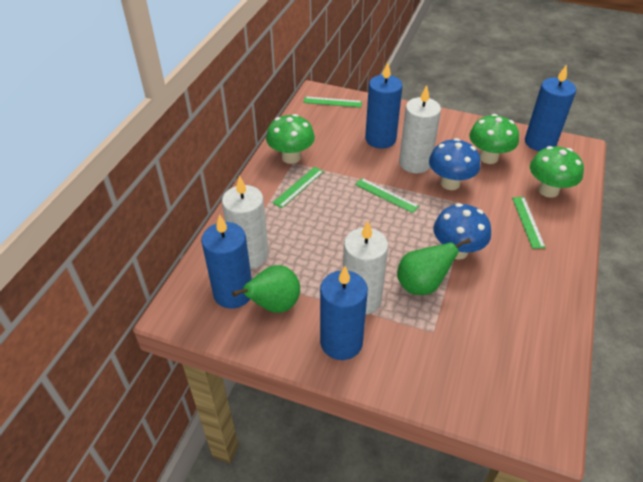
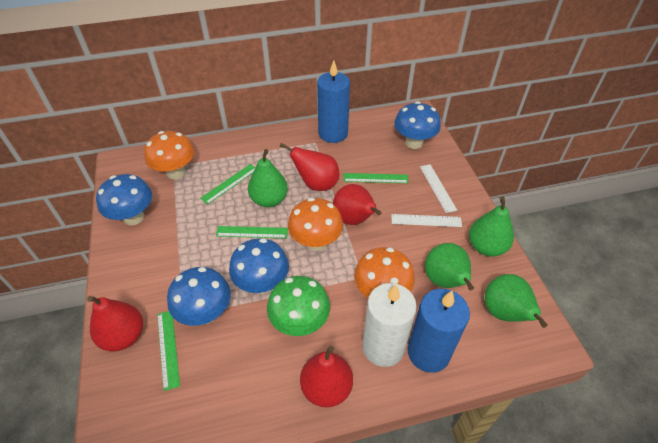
blue candle: 4 -> 2
blue mushroom: 2 -> 4
green mushroom: 3 -> 1
green pear: 2 -> 4
orange mushroom: 0 -> 3
red pear: 0 -> 4
white candle: 3 -> 1
white ruler: 0 -> 2

